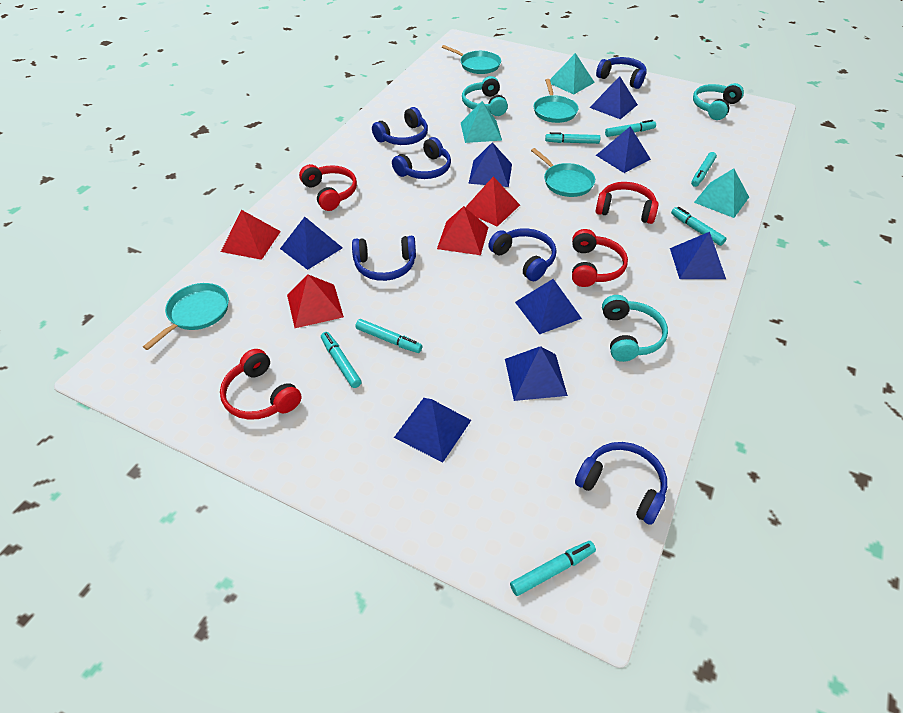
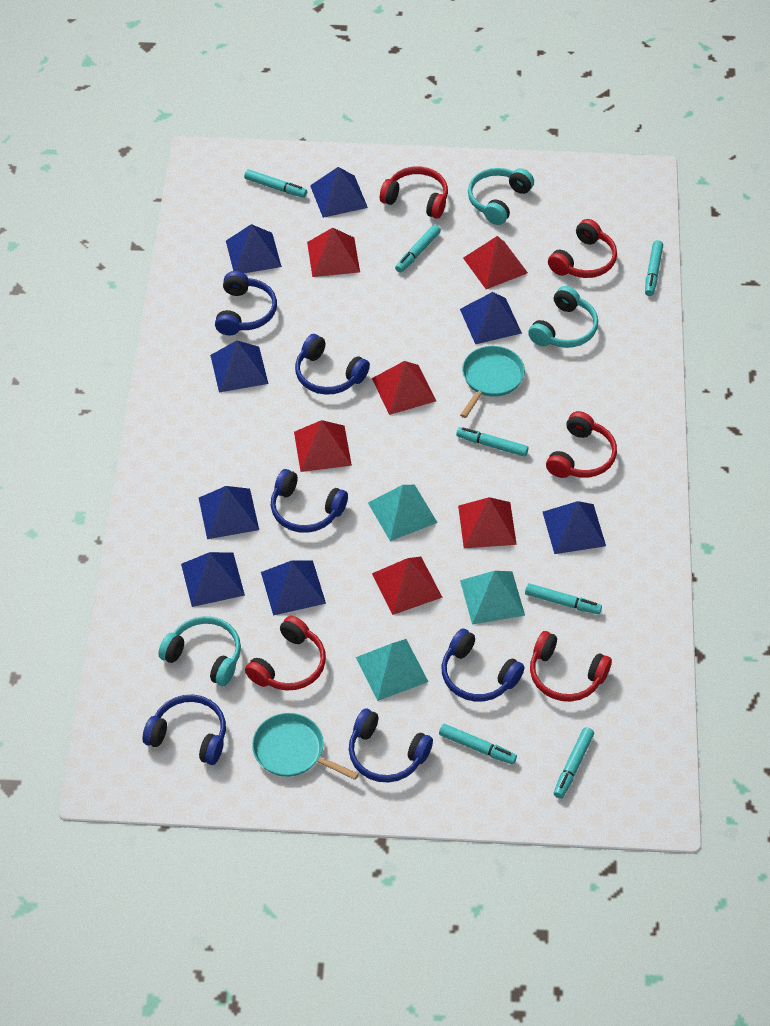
red headphones: 4 -> 5
red pyramid: 4 -> 6
turquoise pan: 4 -> 2

